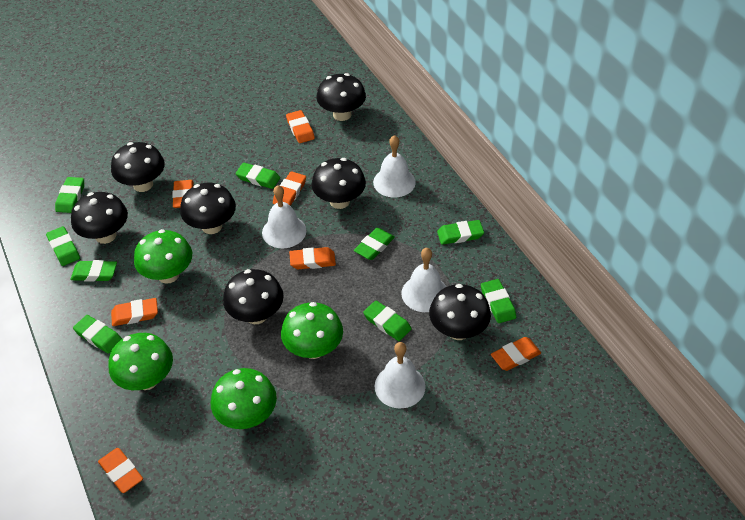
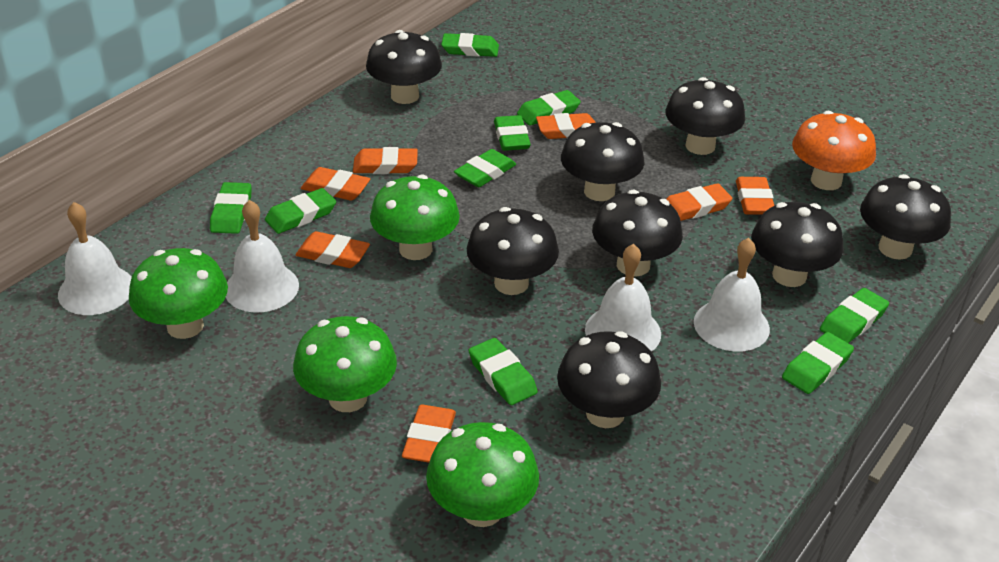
black mushroom: 7 -> 8
orange mushroom: 0 -> 1

